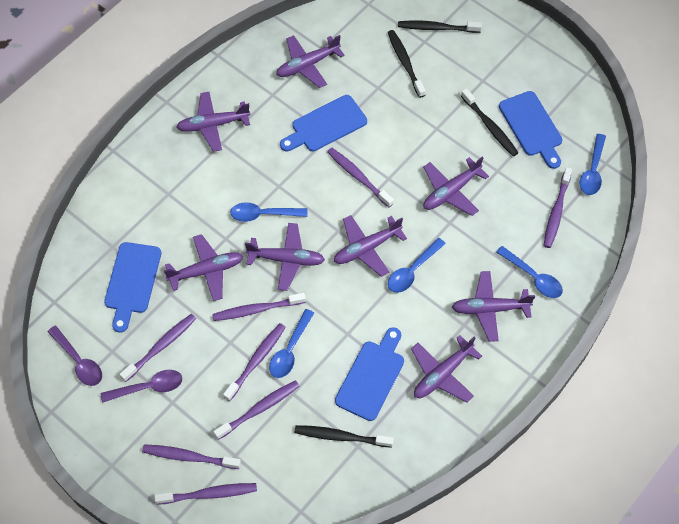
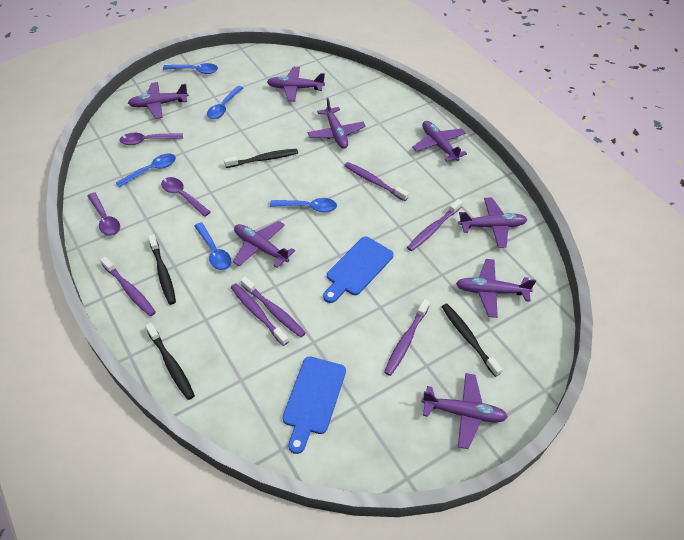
blue cutting board: 4 -> 2
purple spoon: 2 -> 3
purple toothbrush: 8 -> 6

